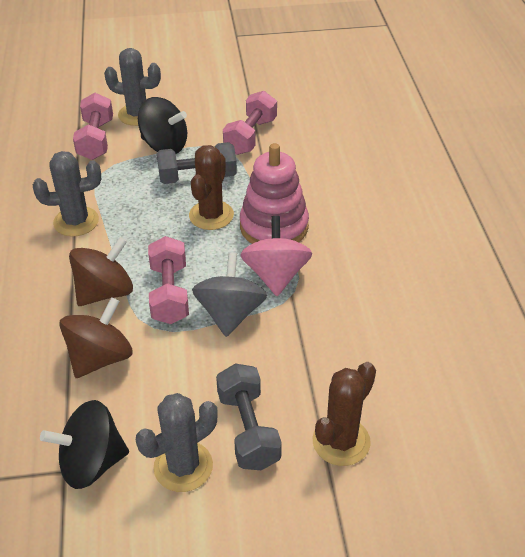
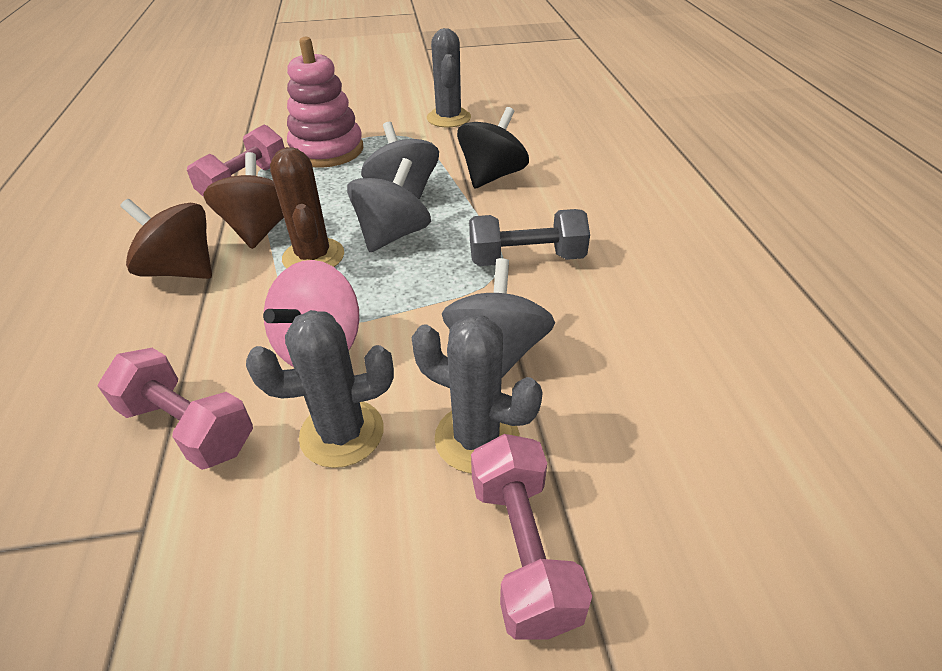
black spinning top: 2 -> 1
brown cactus: 2 -> 1
grey dumbbell: 2 -> 1
grey spinning top: 1 -> 3

